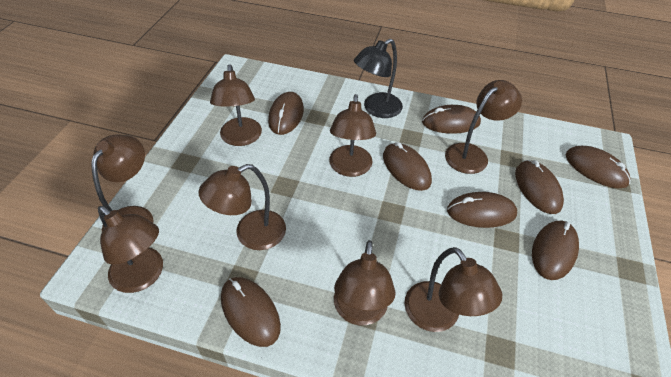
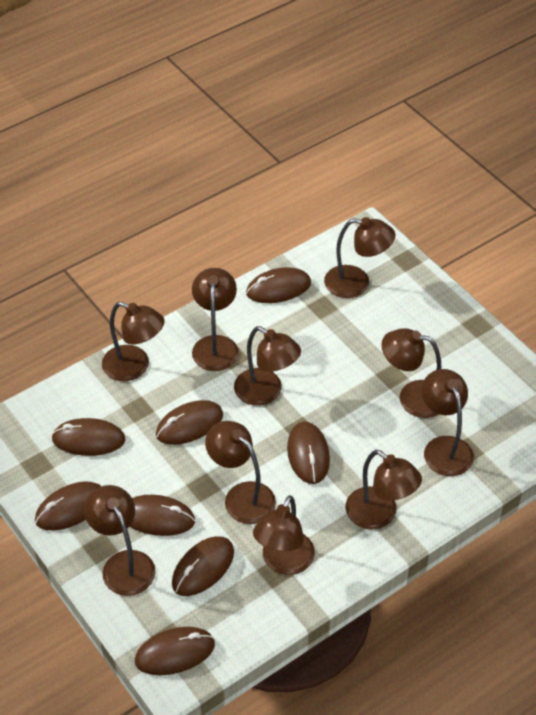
black lamp: 1 -> 0
brown lamp: 8 -> 10

